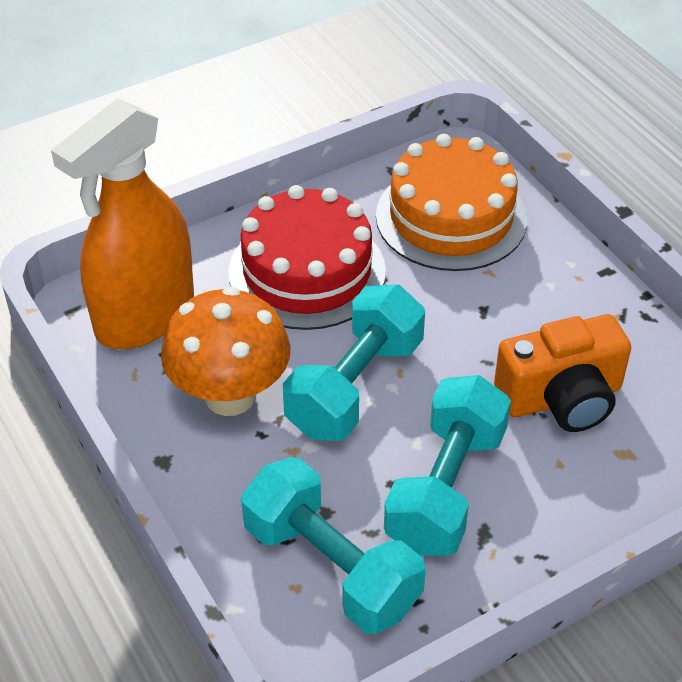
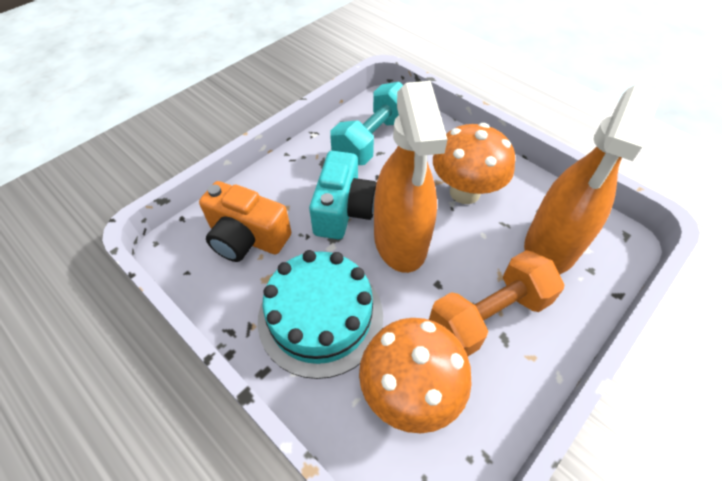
orange cake: 1 -> 0
orange dumbbell: 0 -> 1
orange mushroom: 1 -> 2
orange spray bottle: 1 -> 2
red cake: 1 -> 0
turquoise cake: 0 -> 1
turquoise camera: 0 -> 1
turquoise dumbbell: 3 -> 1

